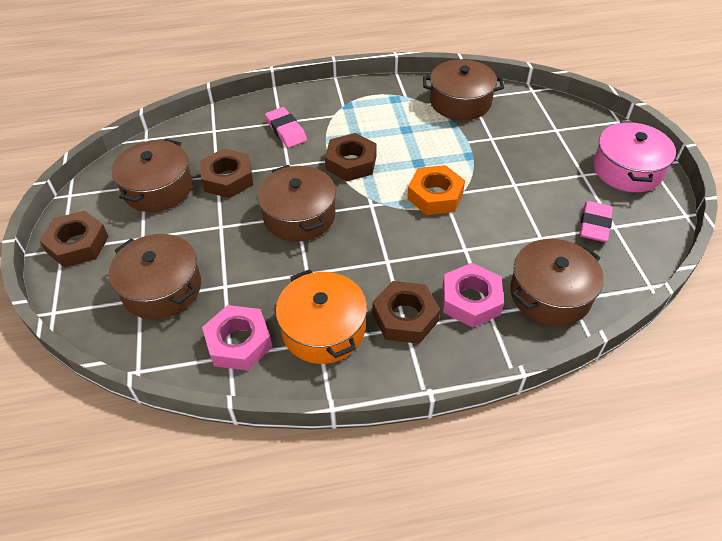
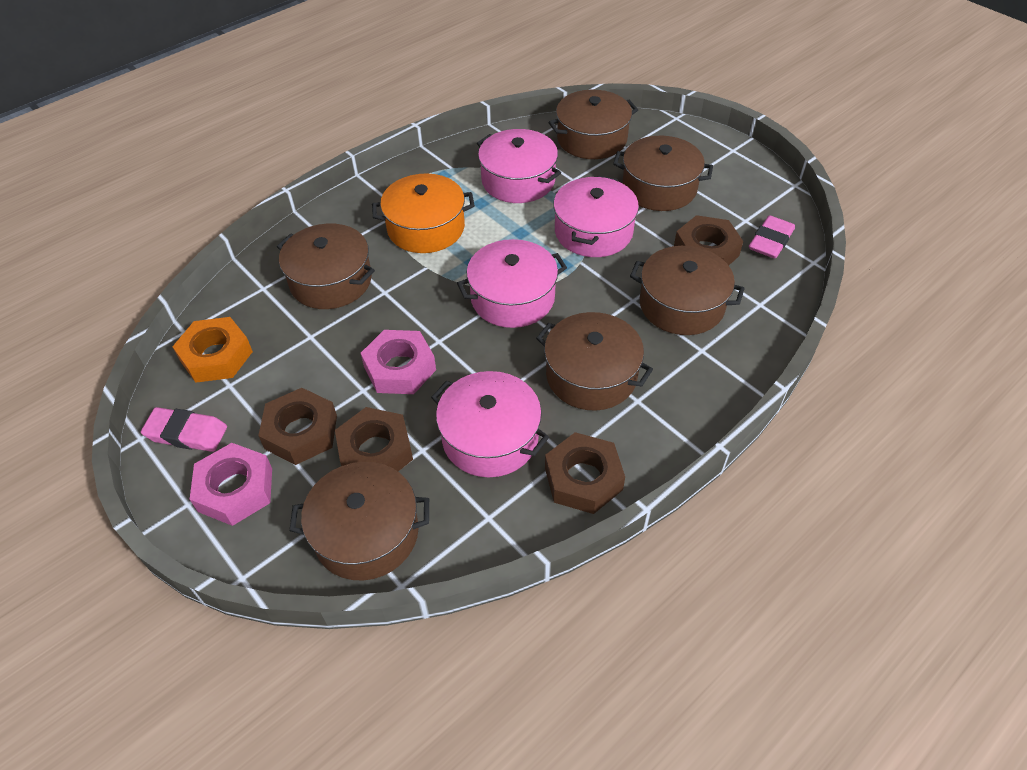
brown pot: 5 -> 6
pink pot: 1 -> 4

